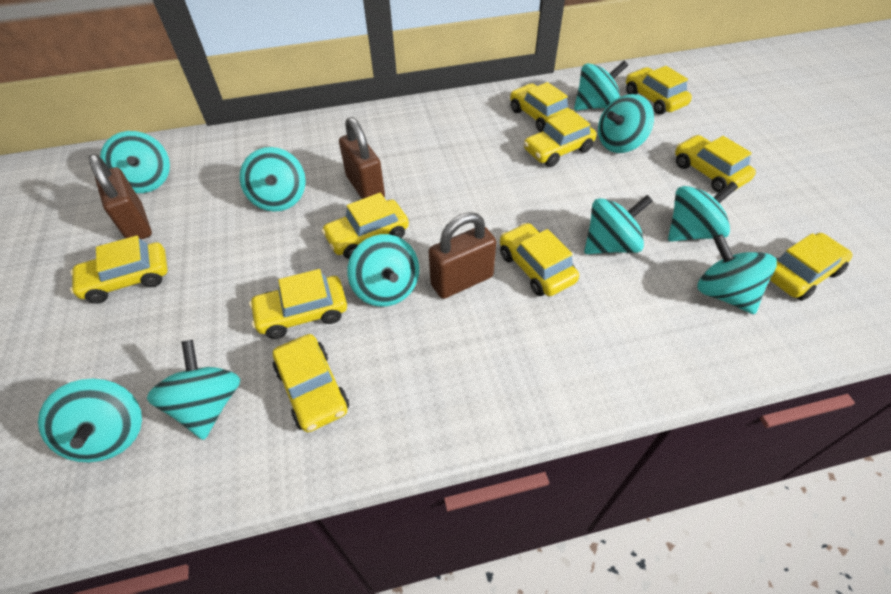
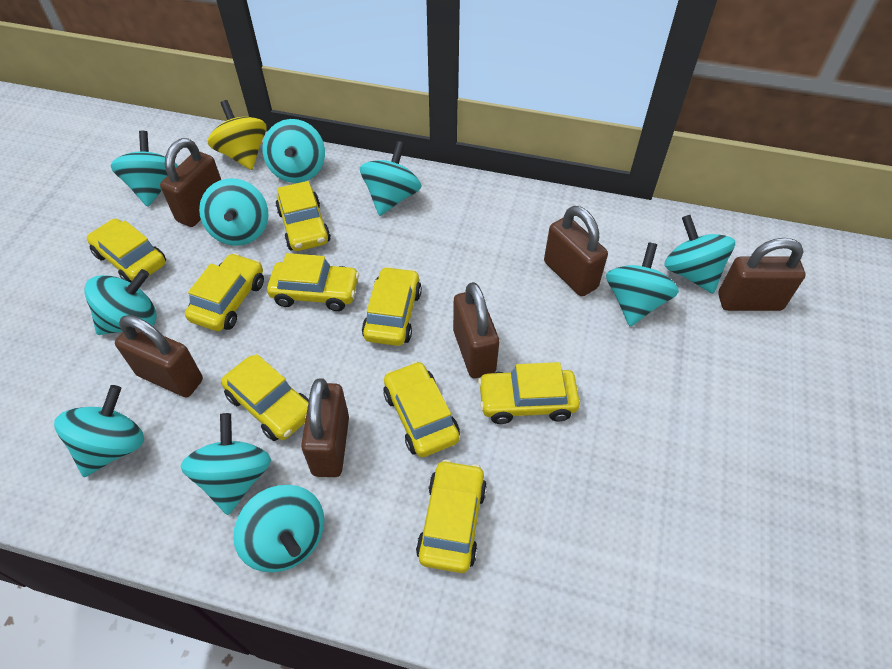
brown padlock: 3 -> 6
yellow car: 10 -> 9
yellow spinning top: 0 -> 1

